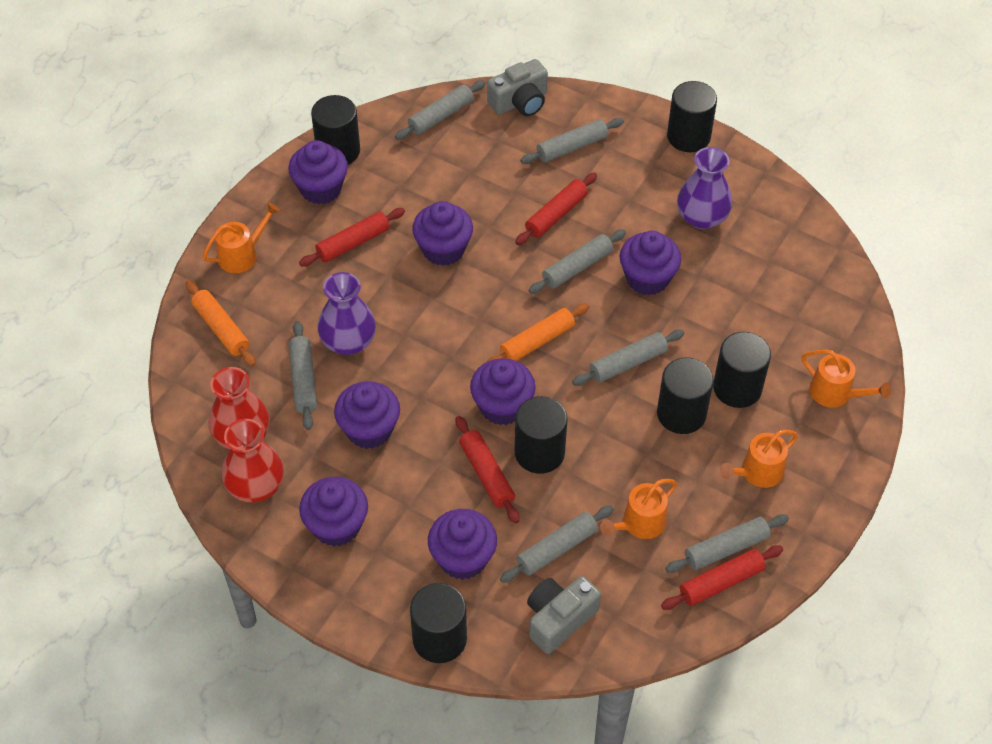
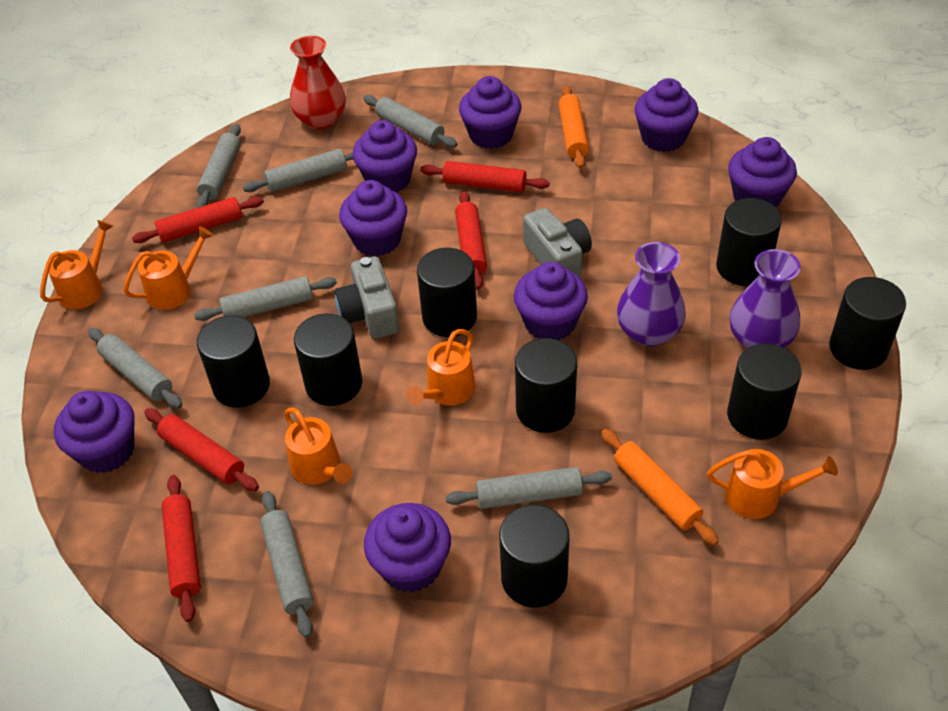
black cylinder: 6 -> 8
orange watering can: 4 -> 5
purple cupcake: 7 -> 8
red rolling pin: 4 -> 5
red vase: 2 -> 1

